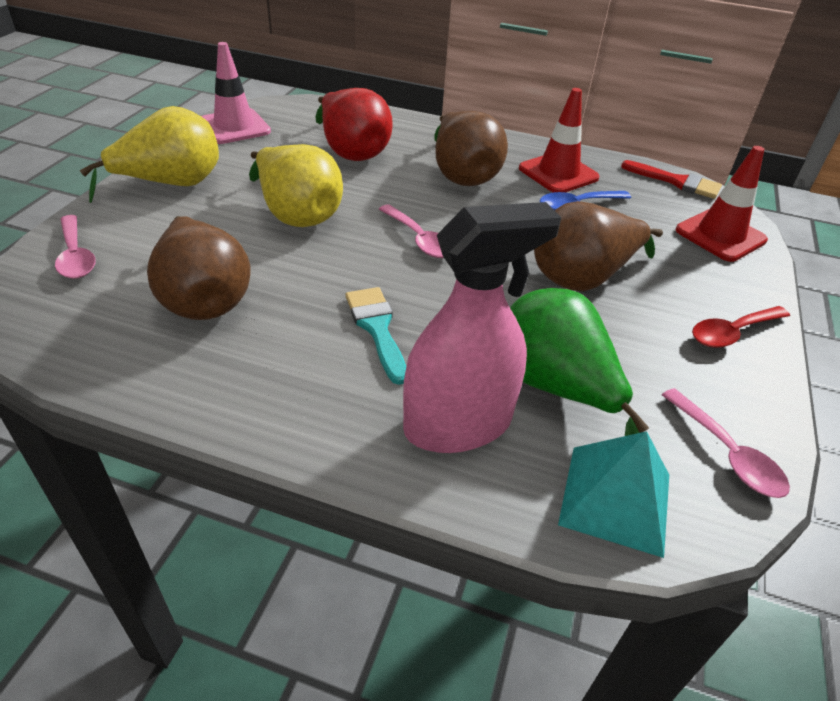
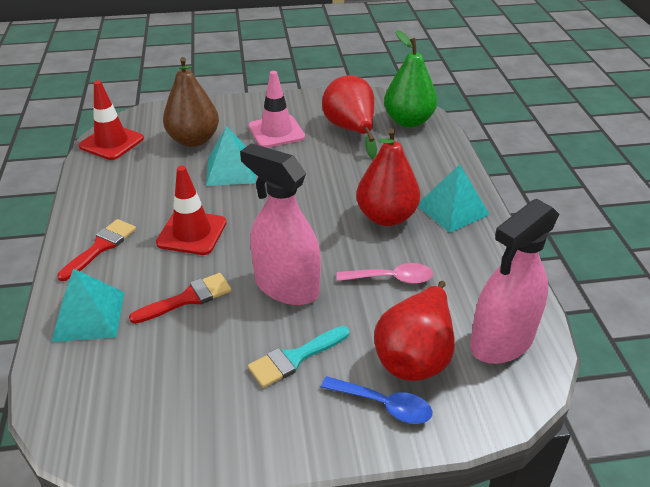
brown pear: 3 -> 1
pink spoon: 3 -> 1
pink spray bottle: 1 -> 2
red brush: 1 -> 2
red pear: 1 -> 3
red spoon: 1 -> 0
turquoise pyramid: 1 -> 3
yellow pear: 2 -> 0

